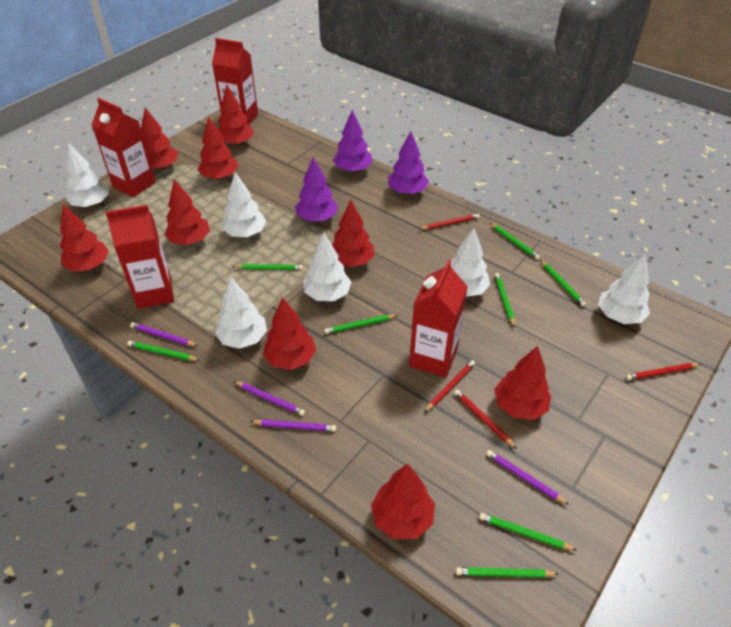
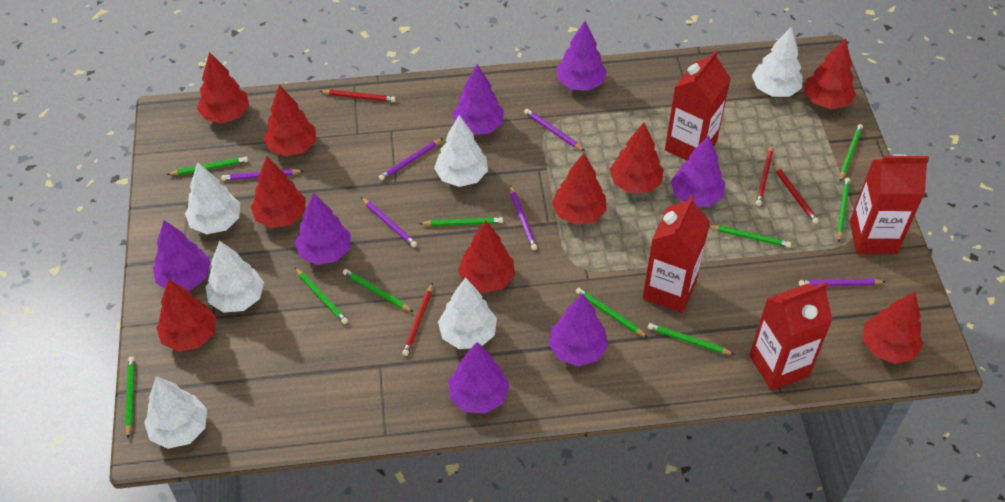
green pencil: 8 -> 10
purple pencil: 4 -> 6
purple tree: 3 -> 7

